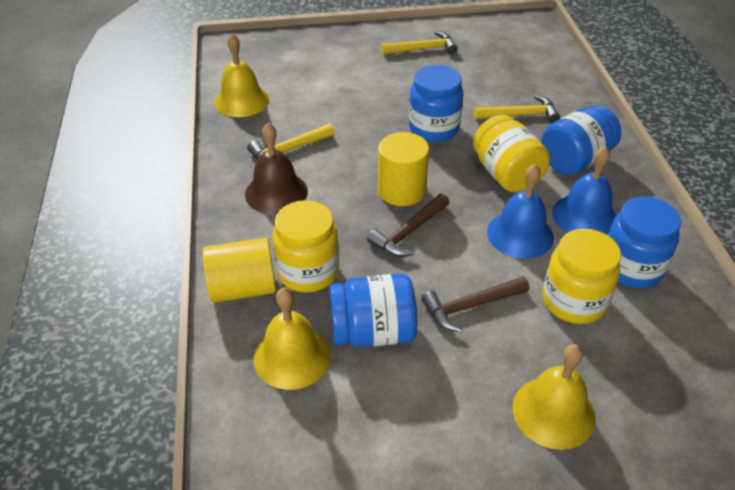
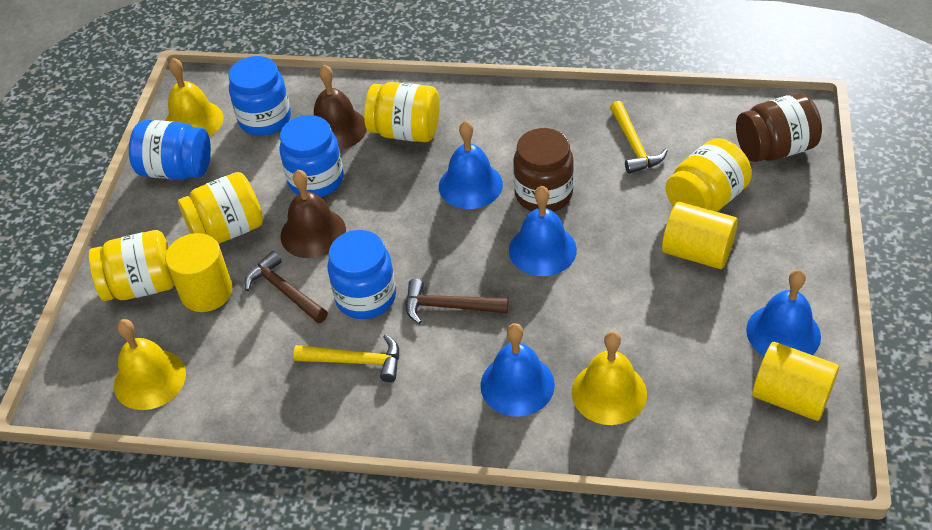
blue bell: 2 -> 4
brown bell: 1 -> 2
brown jar: 0 -> 2
yellow cylinder: 2 -> 3
yellow hammer: 3 -> 2
yellow jar: 3 -> 4

